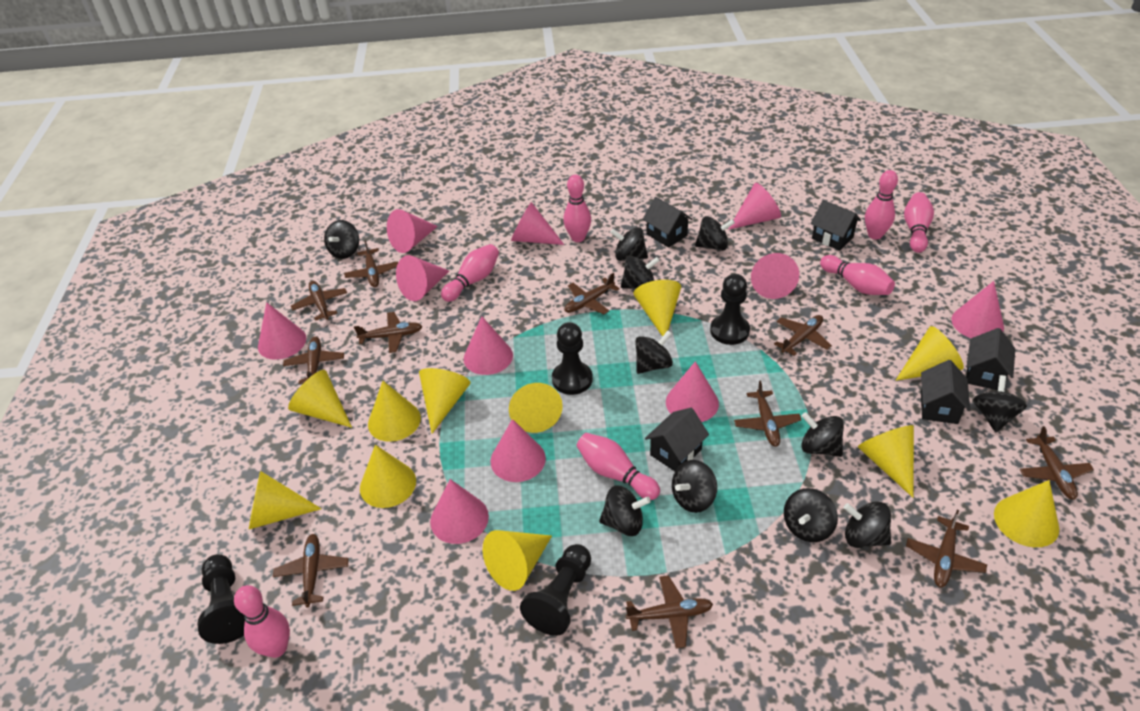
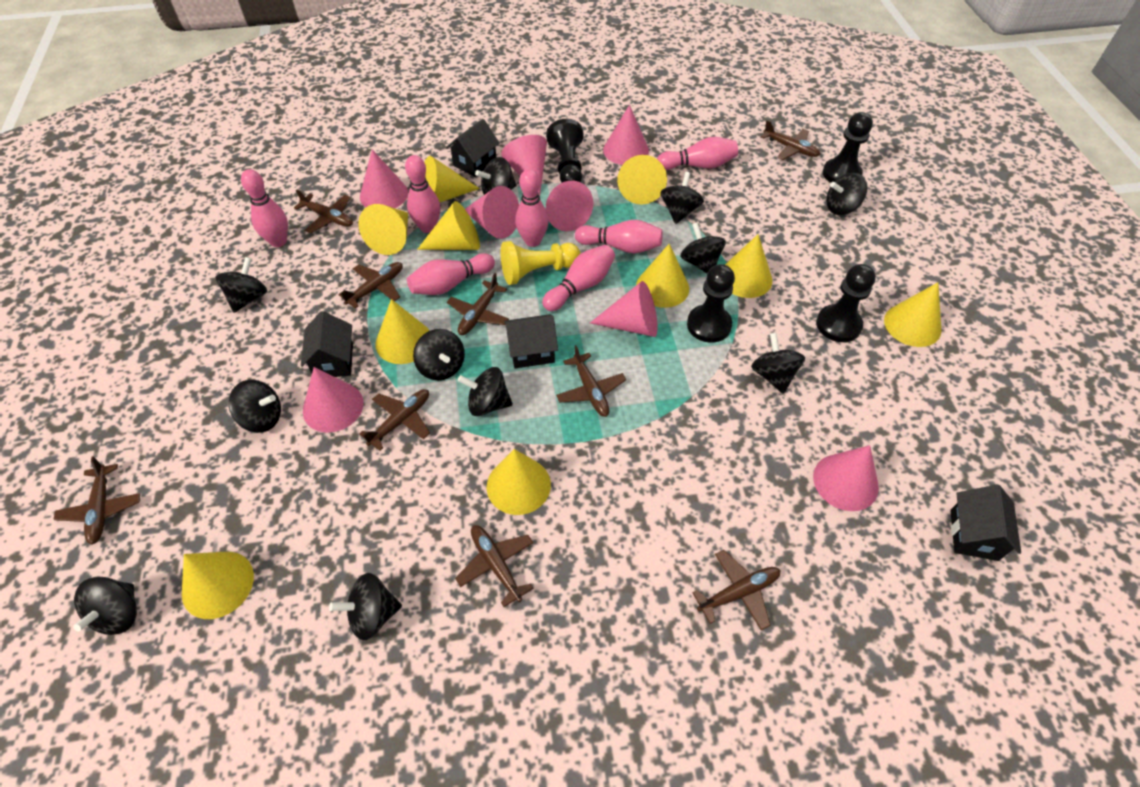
black house: 5 -> 4
brown plane: 11 -> 9
pink cone: 11 -> 8
yellow cone: 11 -> 10
yellow pawn: 0 -> 1

